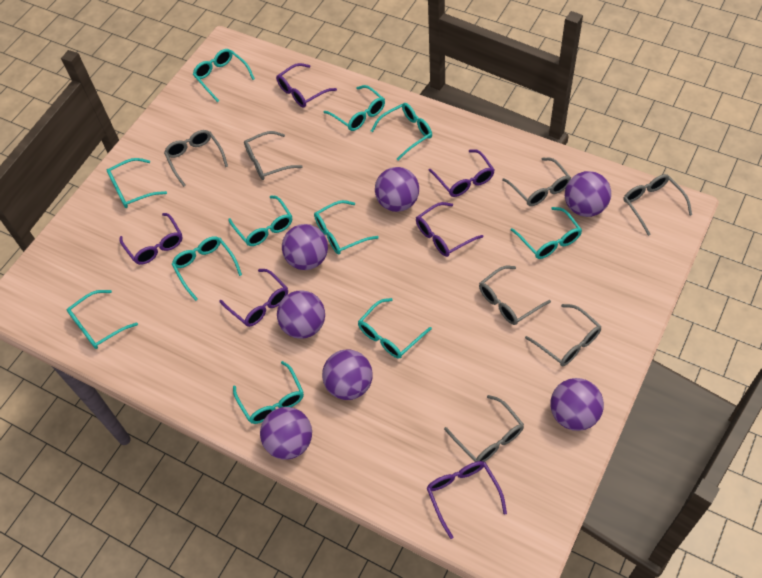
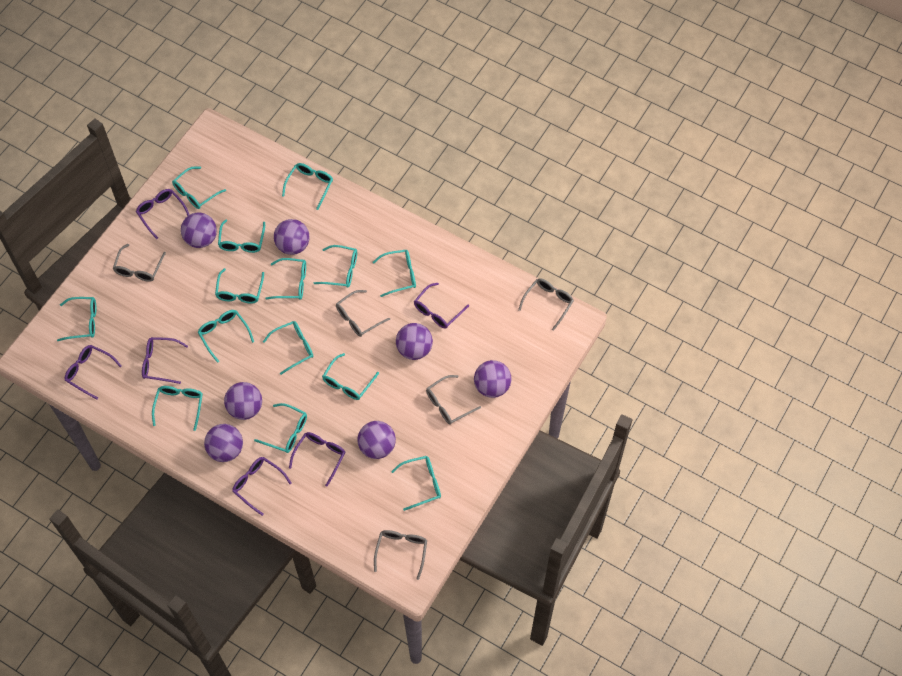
grey glasses: 7 -> 5
turquoise glasses: 11 -> 14

